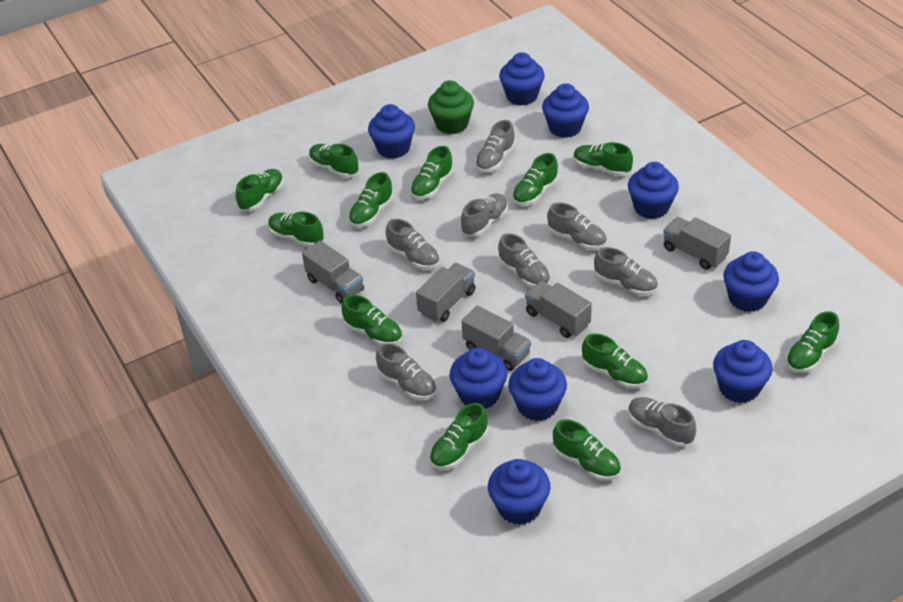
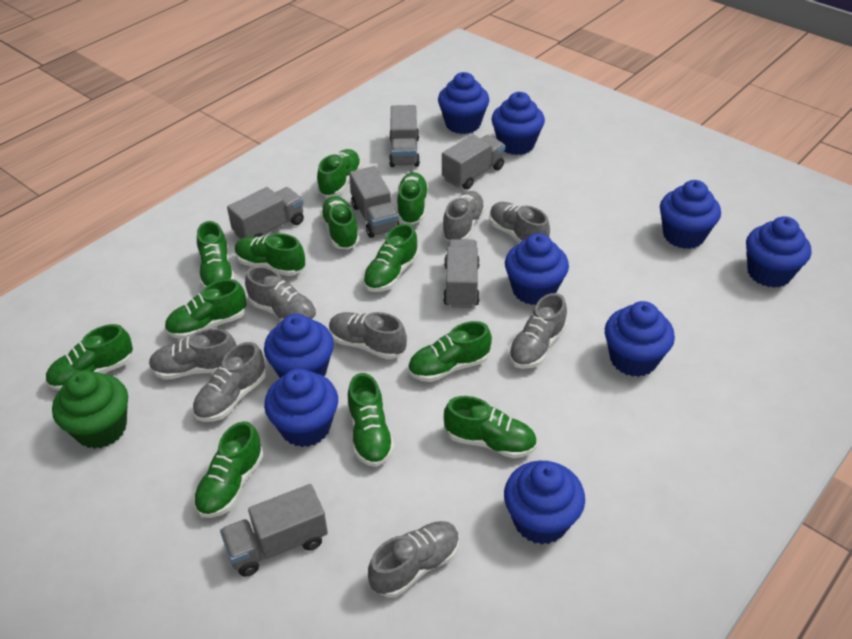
grey truck: 5 -> 6

